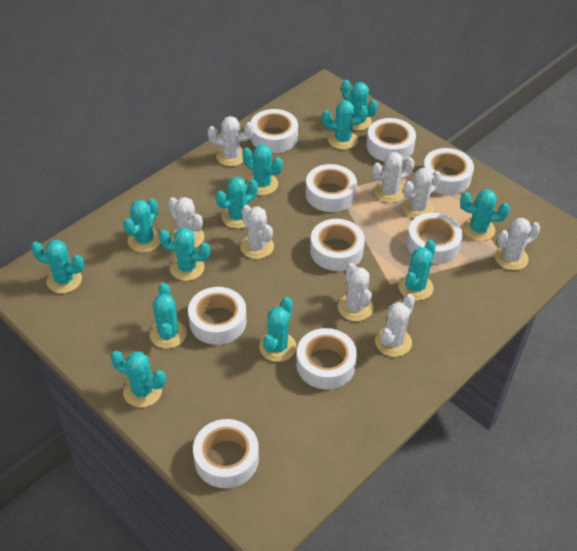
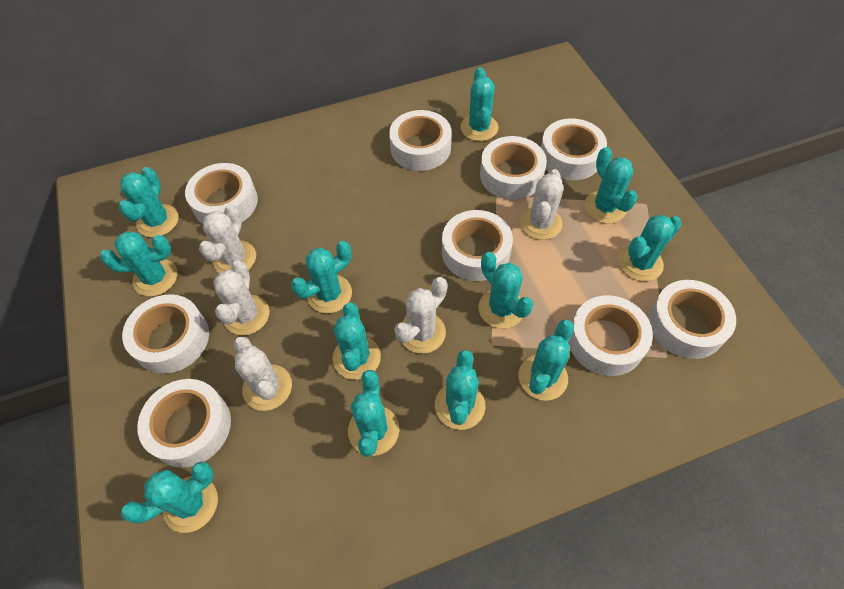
white cactus: 8 -> 5

